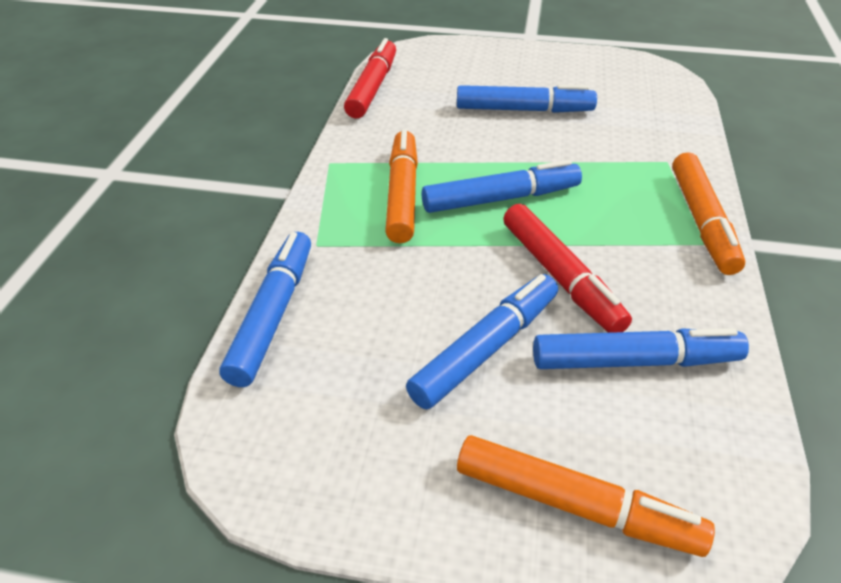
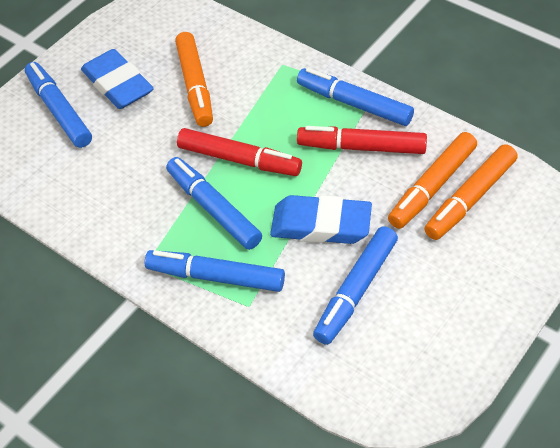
blue eraser: 0 -> 2

